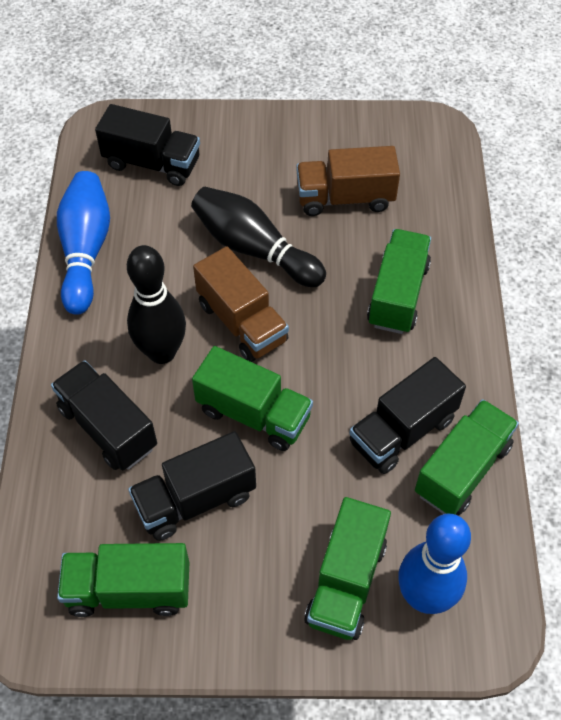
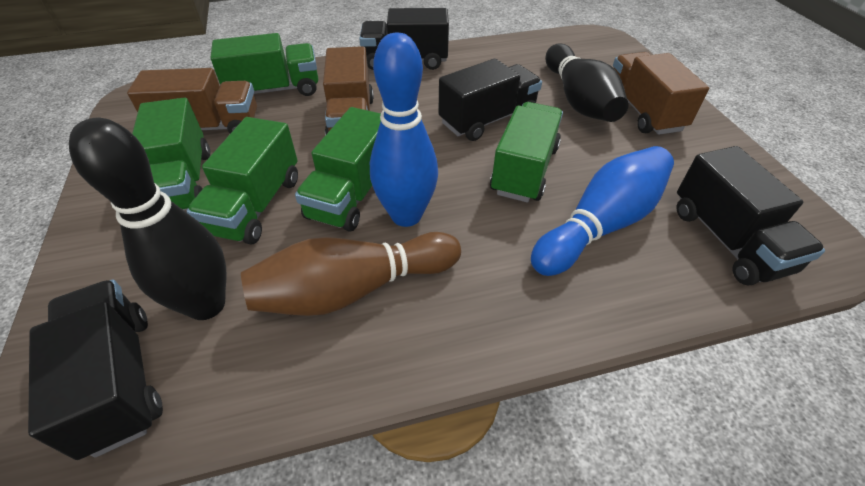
brown bowling pin: 0 -> 1
brown truck: 2 -> 3

